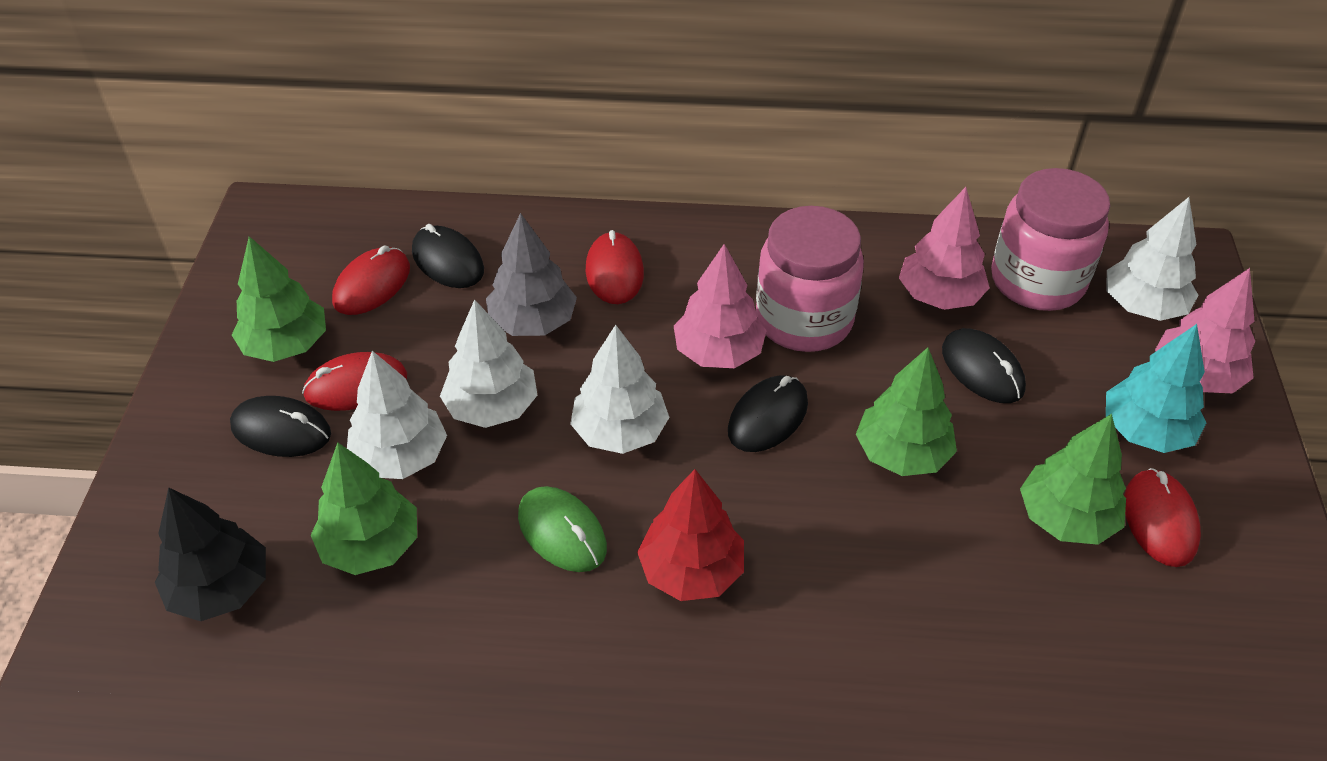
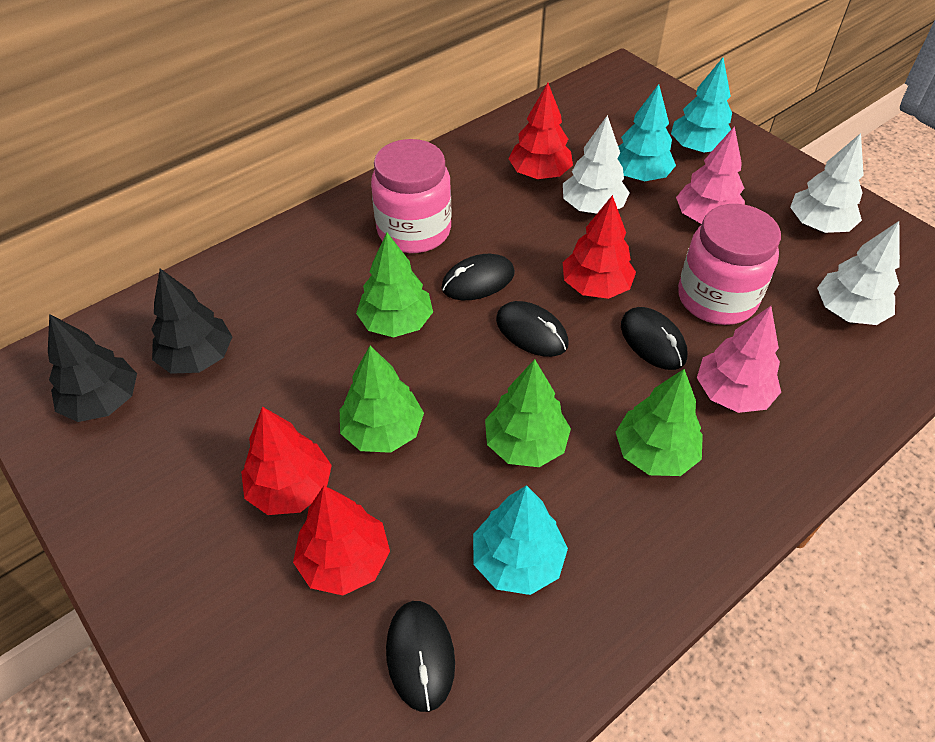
black tree: 1 -> 2
green mouse: 1 -> 0
grey tree: 1 -> 0
pink tree: 3 -> 2
red mouse: 4 -> 0
red tree: 1 -> 4
turquoise tree: 1 -> 3
white tree: 4 -> 3

